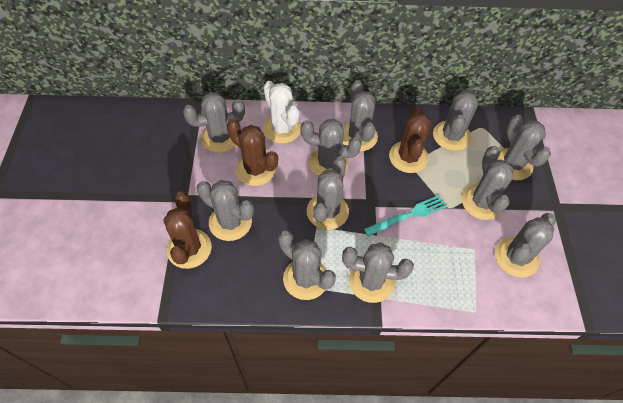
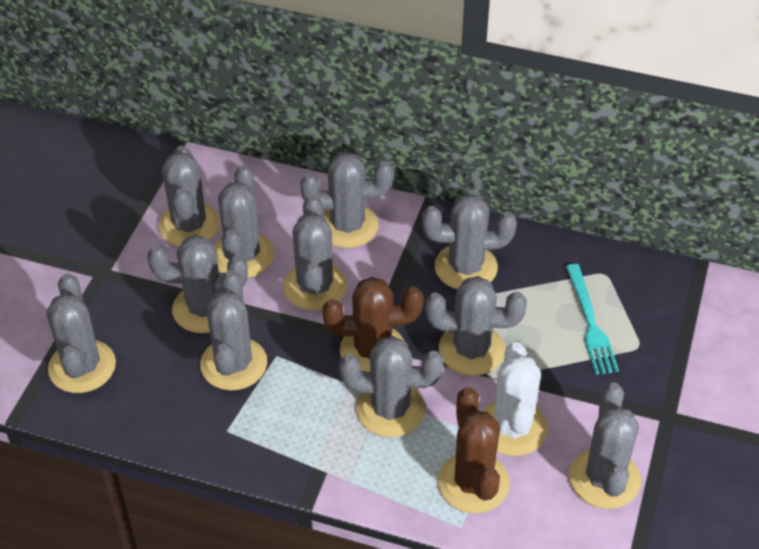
brown cactus: 3 -> 2

